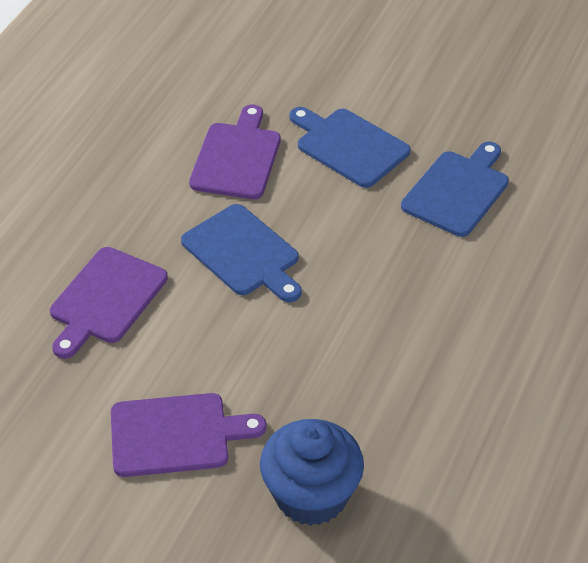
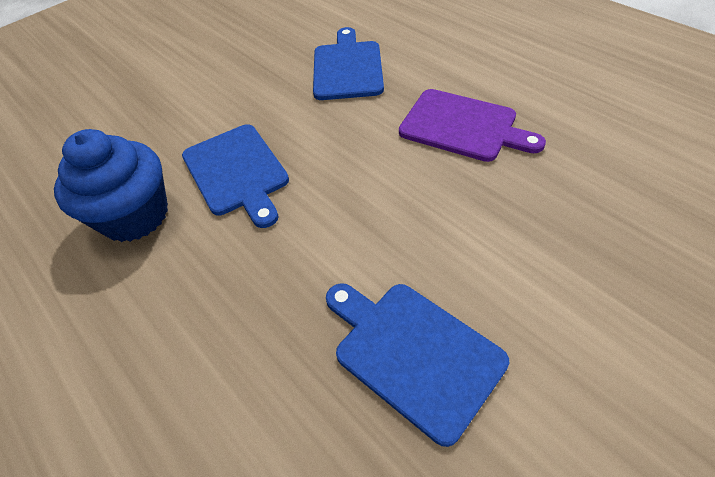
purple cutting board: 3 -> 1

